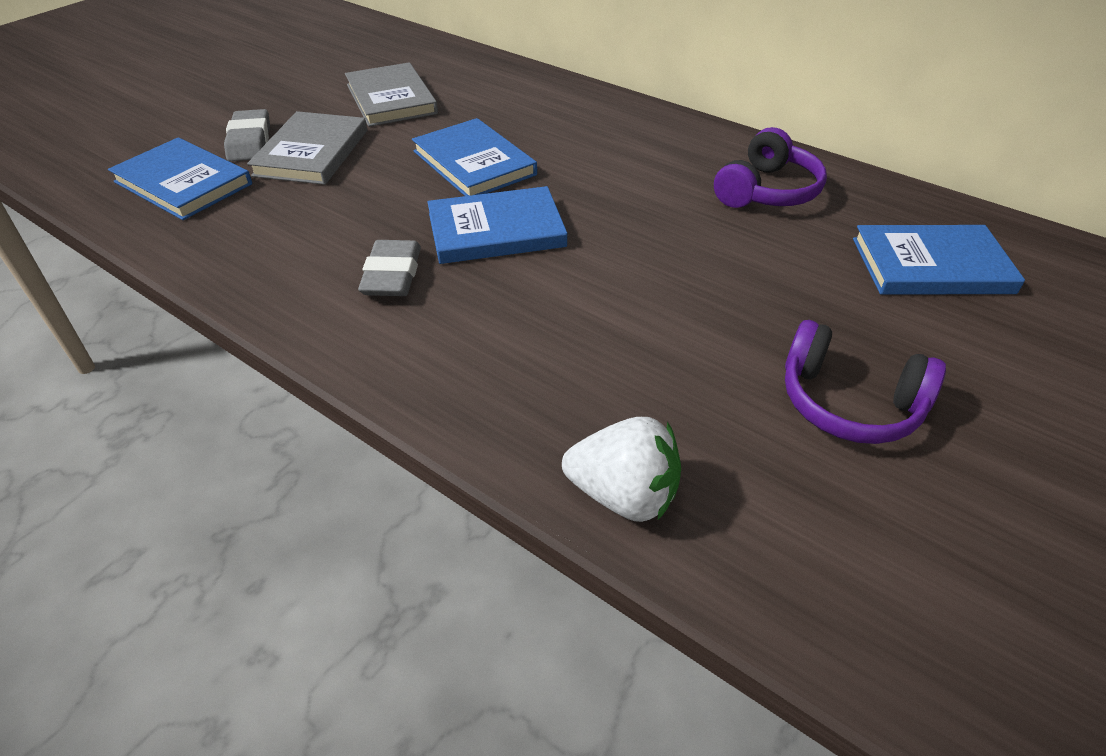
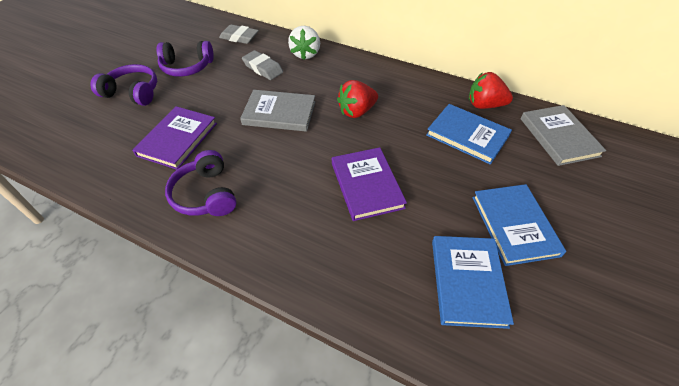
blue book: 4 -> 3
purple book: 0 -> 2
purple headphones: 2 -> 3
red strawberry: 0 -> 2

